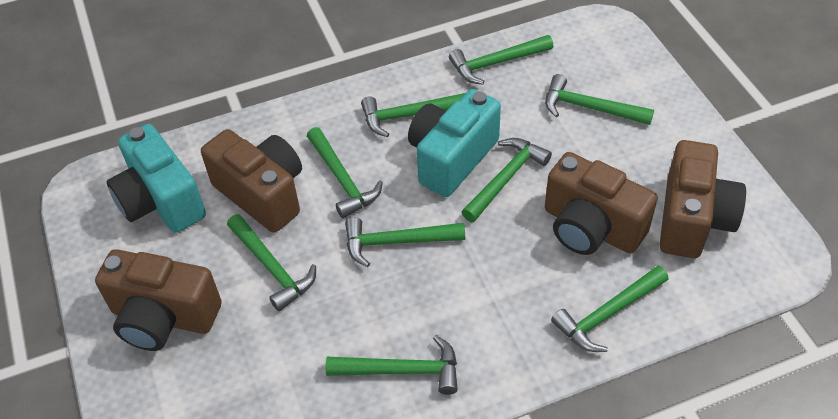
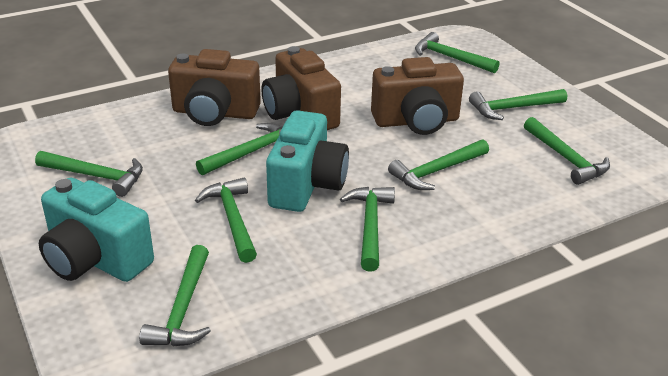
brown camera: 4 -> 3

